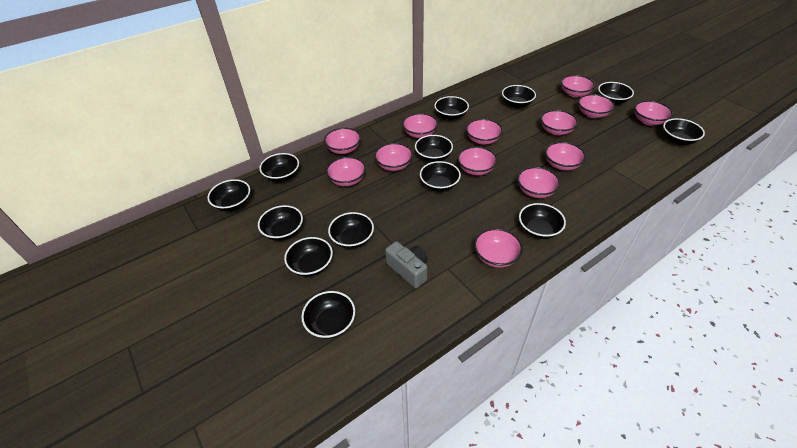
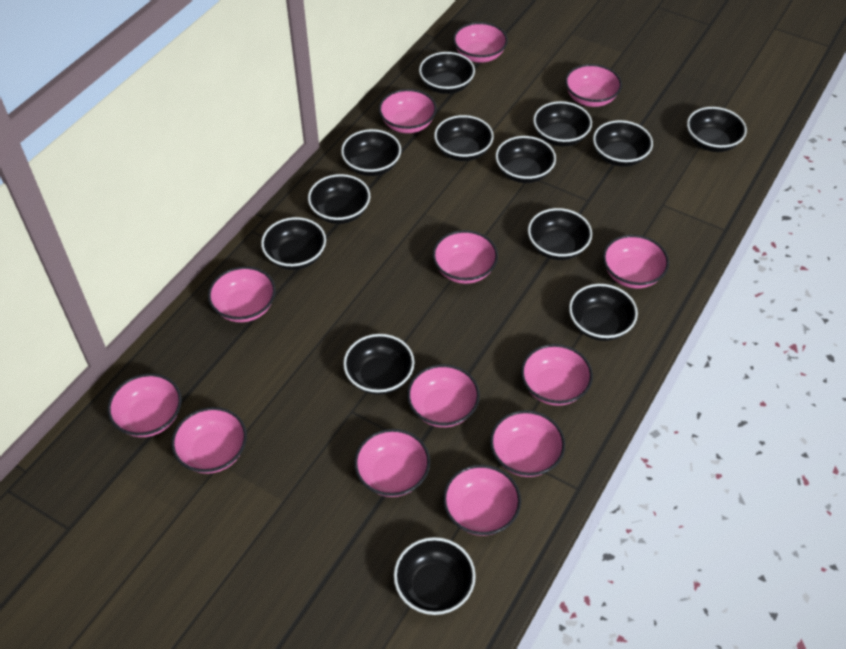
grey camera: 1 -> 0

